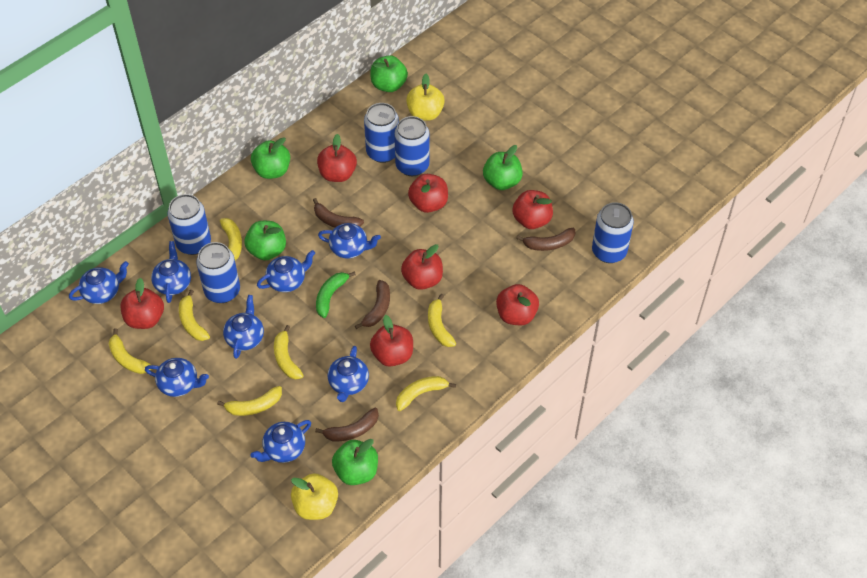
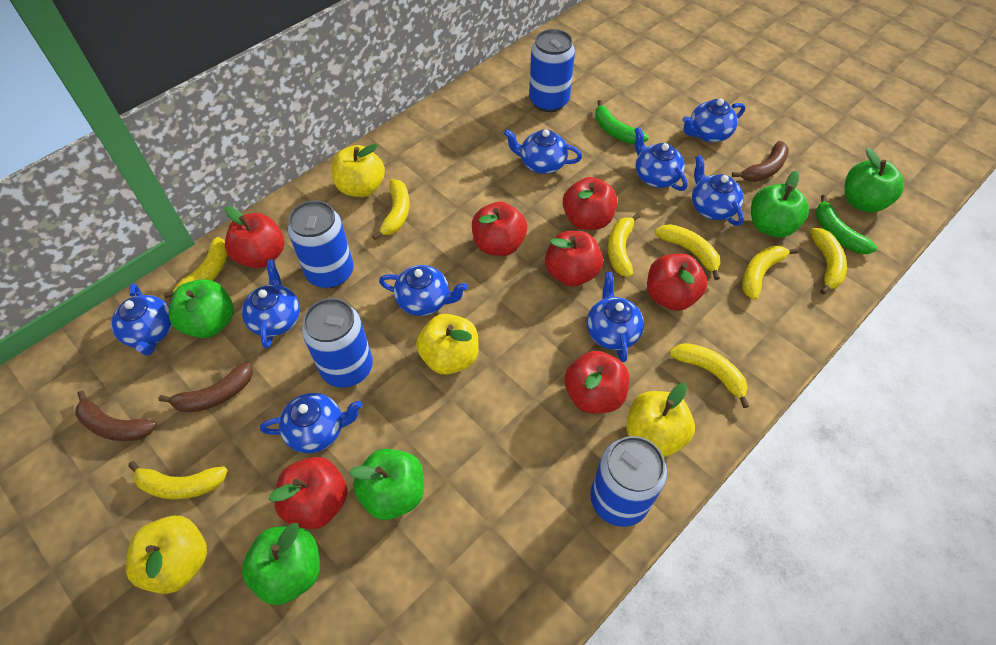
blue can: 5 -> 4
blue teapot: 8 -> 9
brown banana: 4 -> 3
green banana: 1 -> 2
yellow apple: 2 -> 4
yellow banana: 7 -> 8

